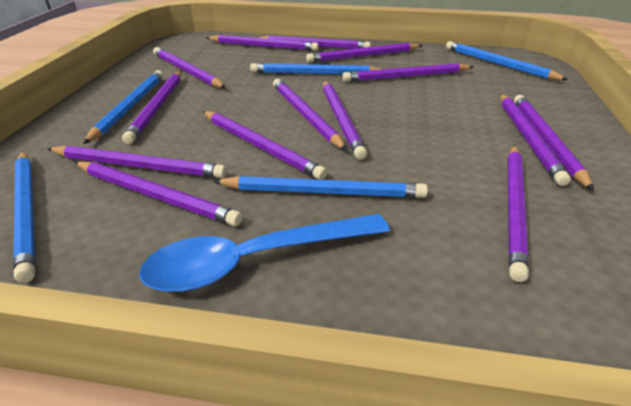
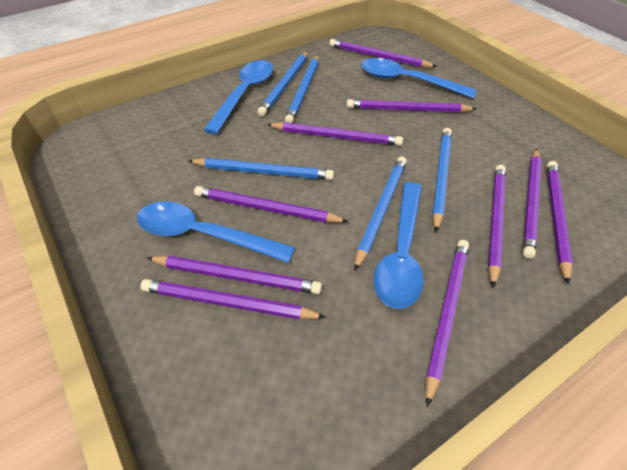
blue spoon: 1 -> 4
purple pencil: 14 -> 10

